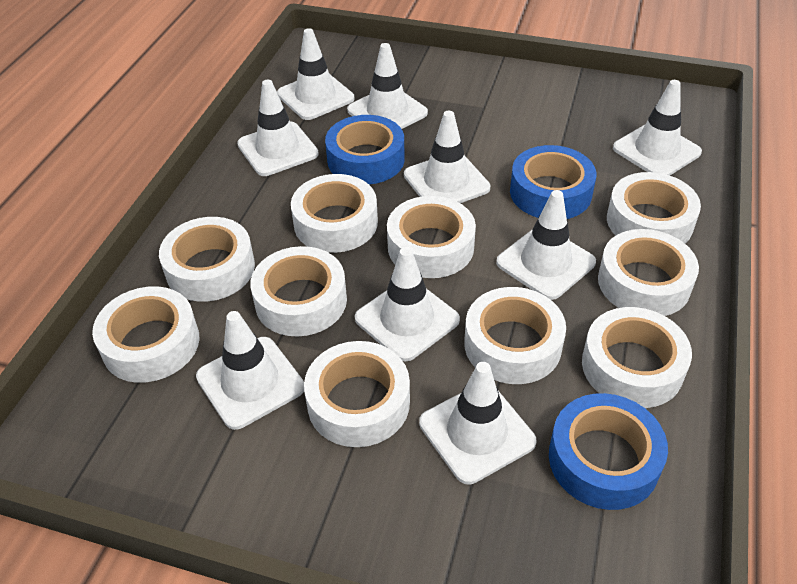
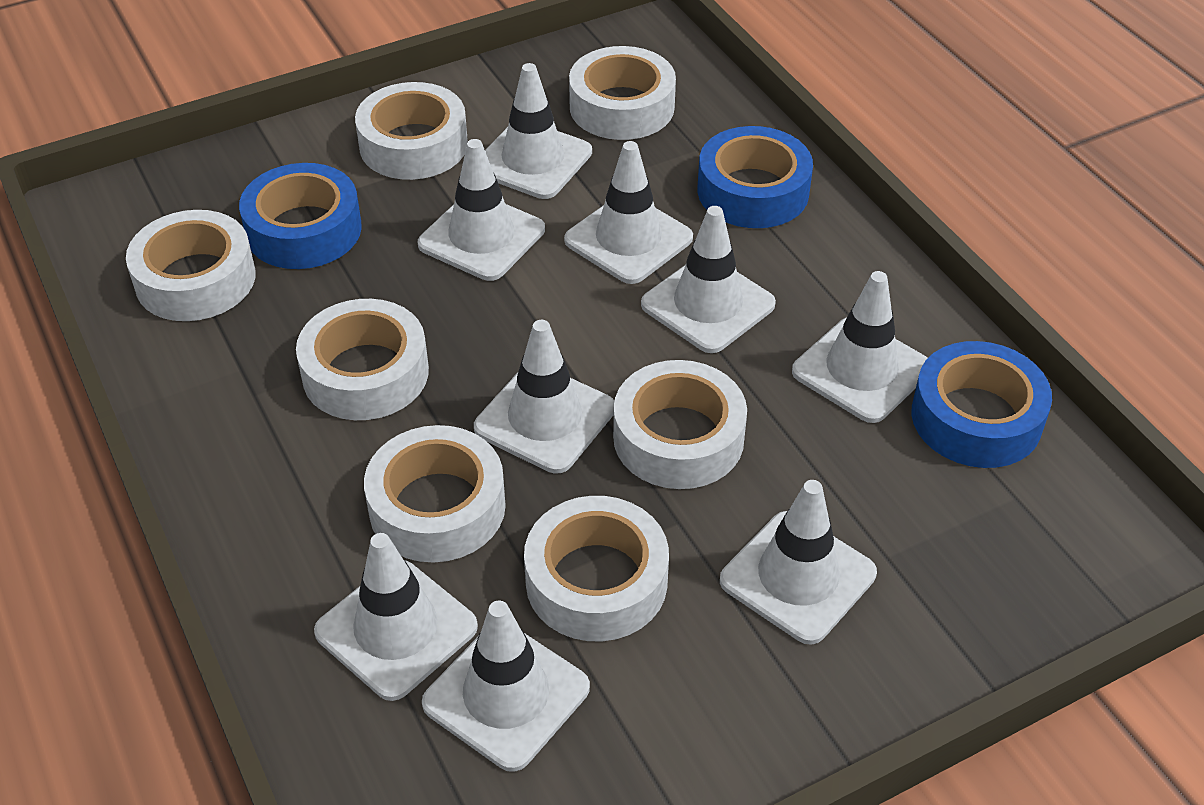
white tape: 10 -> 7

